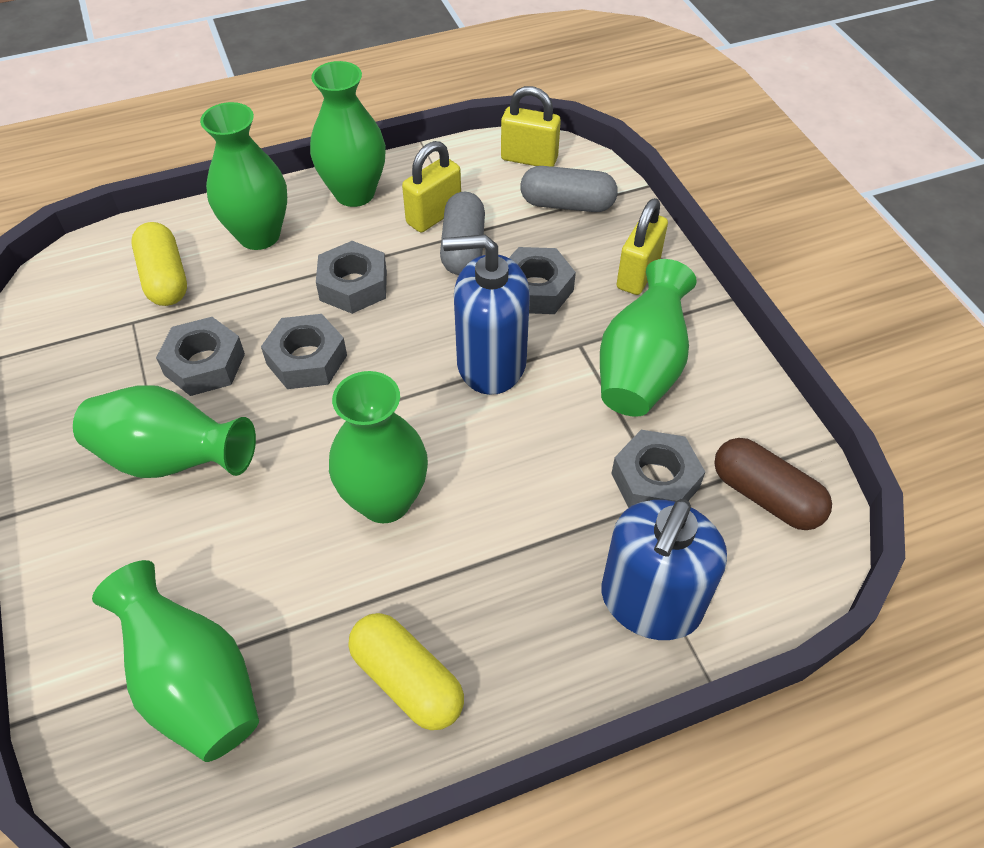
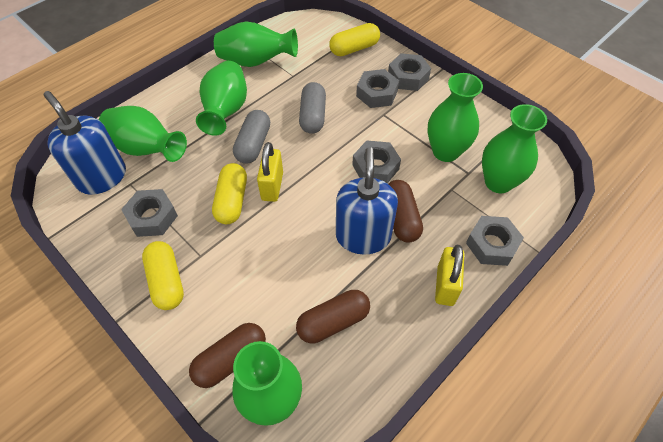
brown capsule: 1 -> 3
yellow capsule: 2 -> 3
yellow padlock: 3 -> 2

